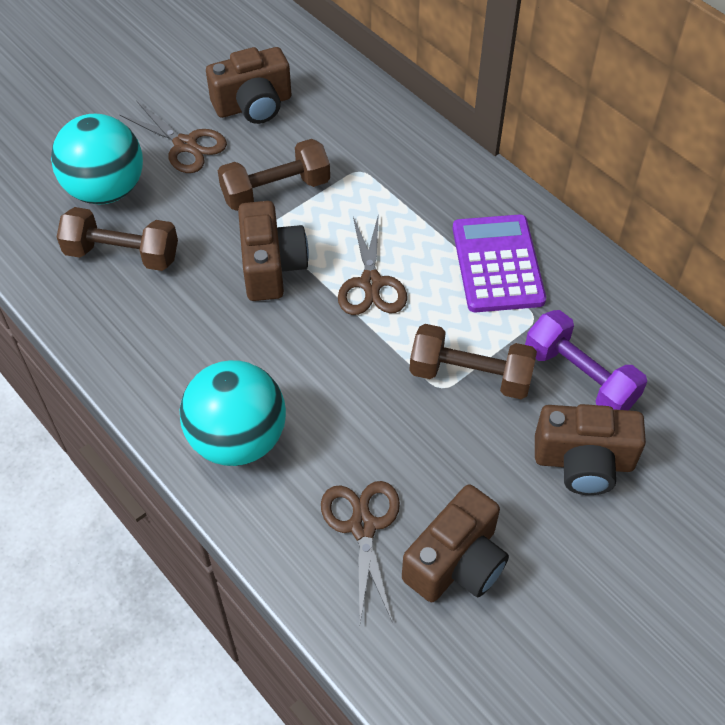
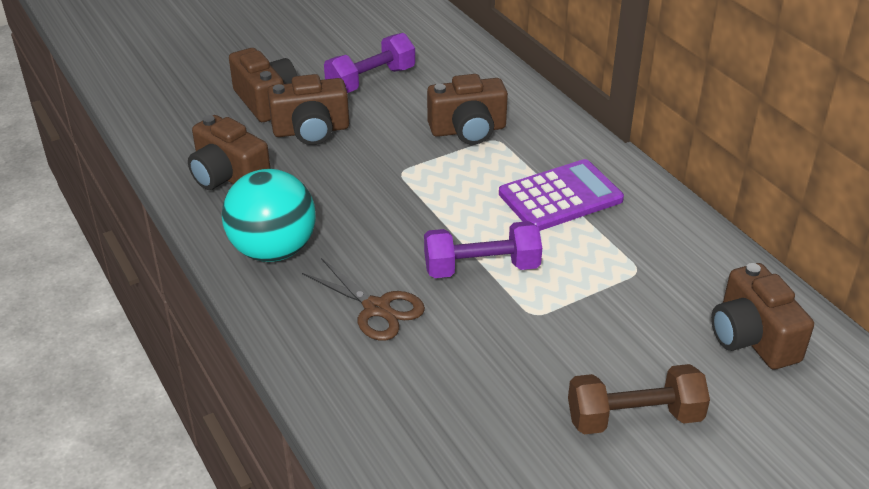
brown camera: 4 -> 5
brown dumbbell: 3 -> 1
brown scissors: 3 -> 1
purple dumbbell: 1 -> 2
turquoise ball: 2 -> 1

